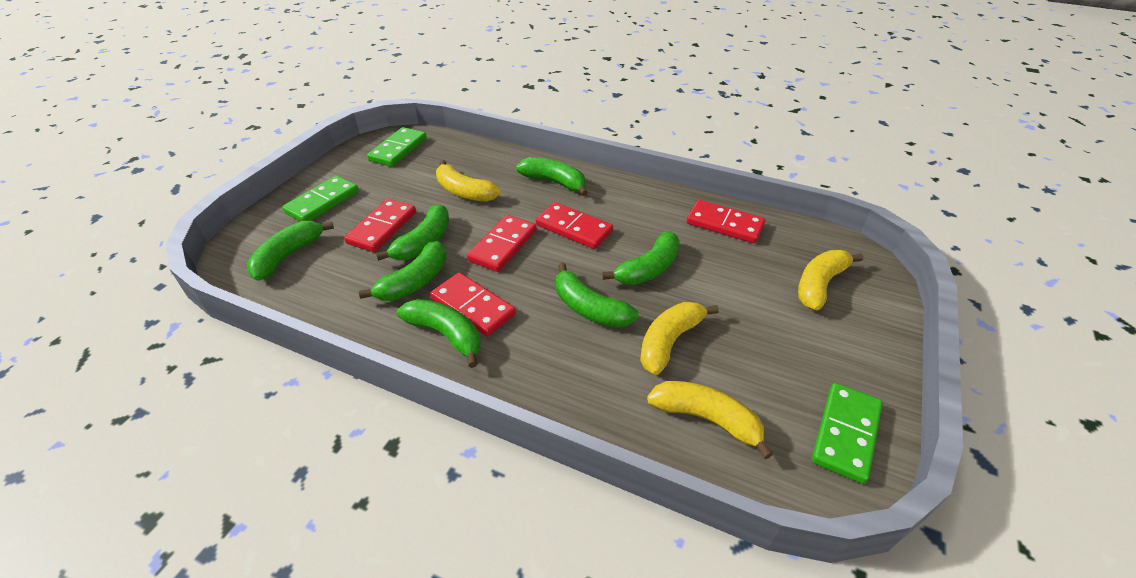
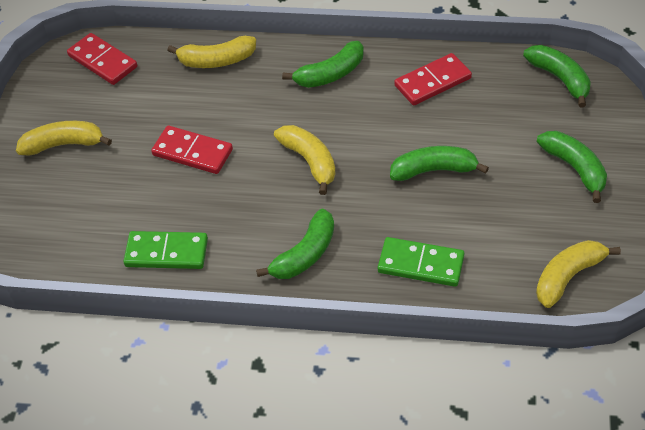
green banana: 7 -> 5
green domino: 3 -> 2
red domino: 5 -> 3

